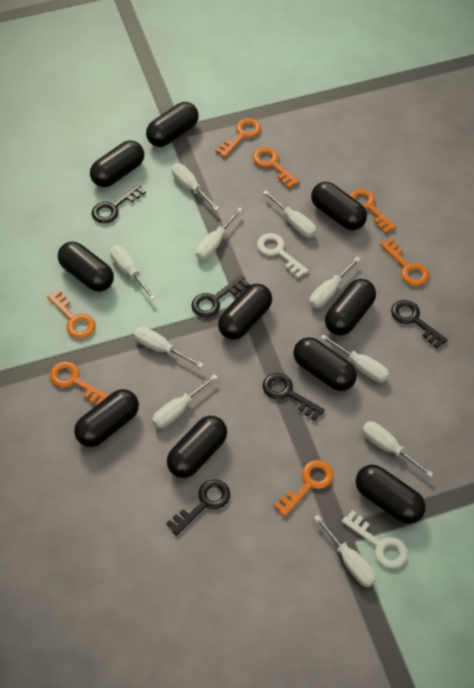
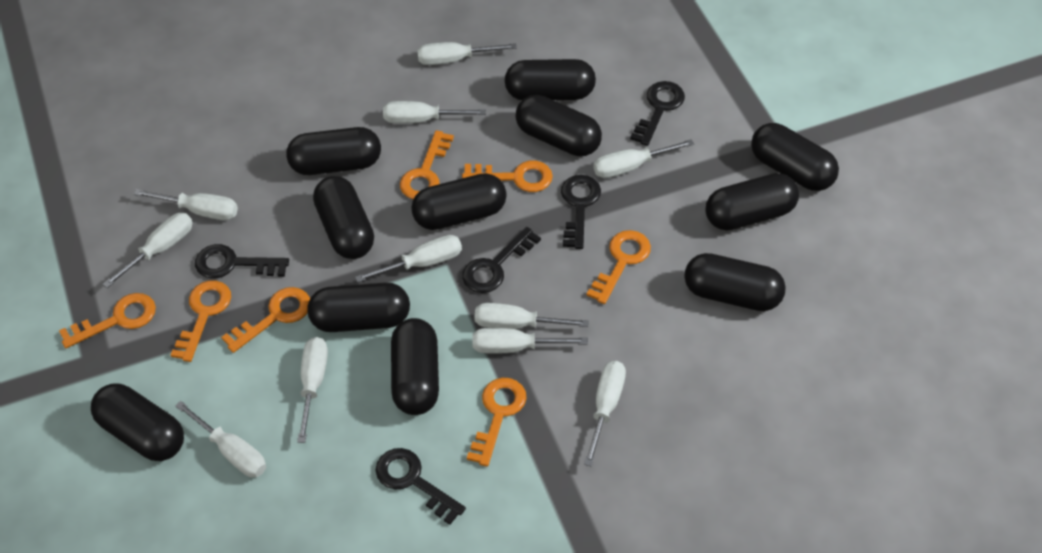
black capsule: 10 -> 11
white key: 2 -> 0
white screwdriver: 10 -> 11

